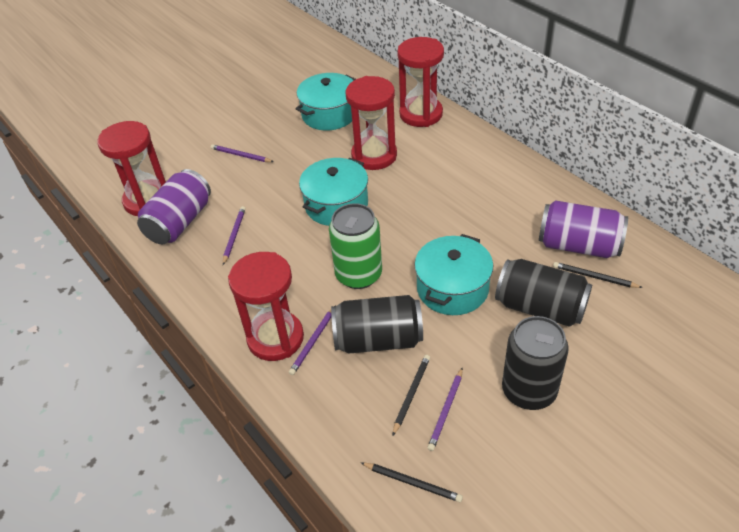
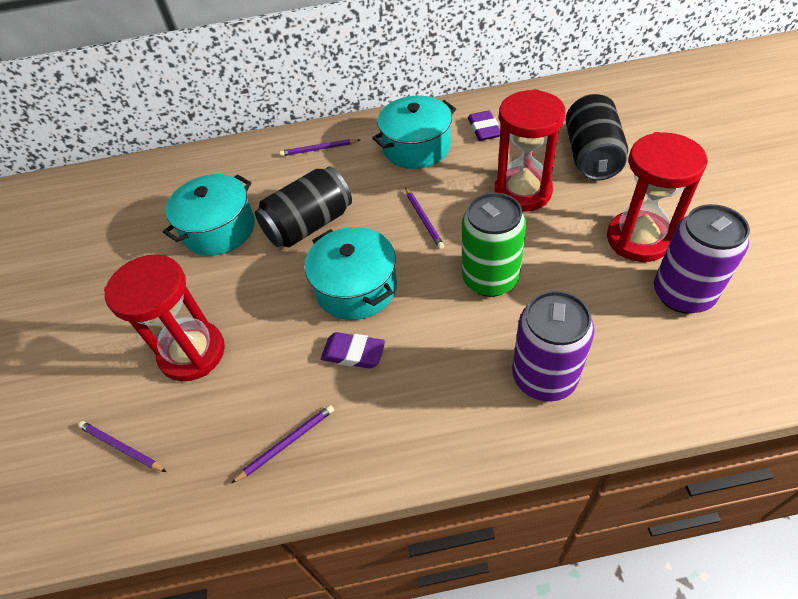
black can: 3 -> 2
black pencil: 3 -> 0
purple eraser: 0 -> 2
red hourglass: 4 -> 3

